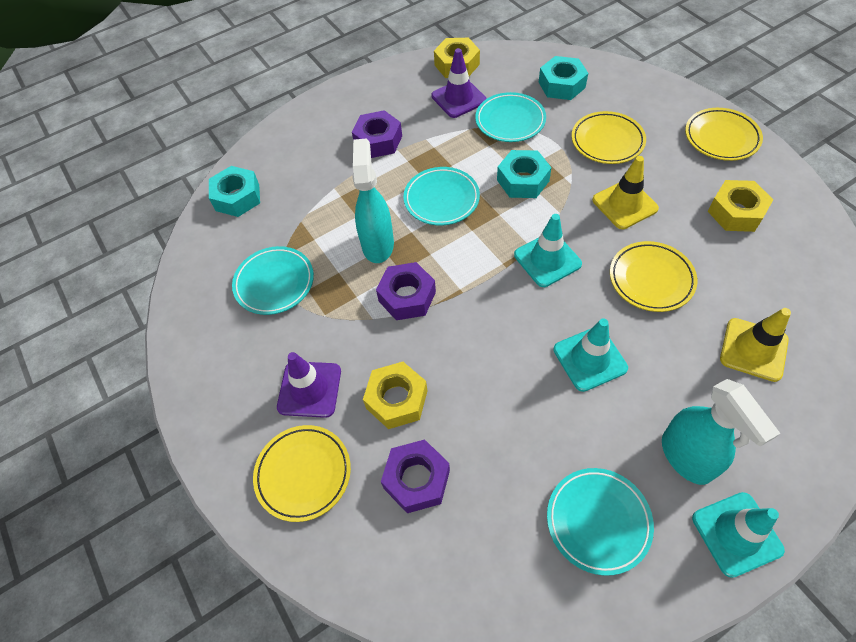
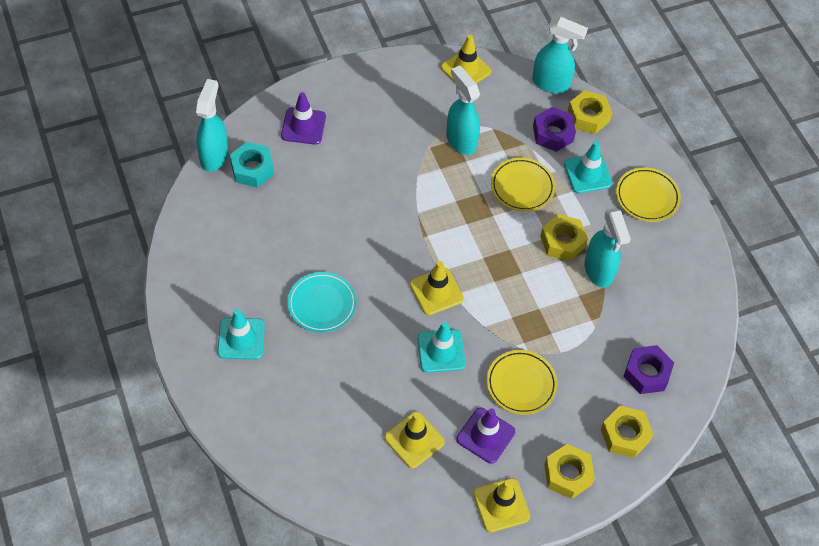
purple nut: 3 -> 2
turquoise nut: 3 -> 1
turquoise plate: 4 -> 1
turquoise spray bottle: 2 -> 4
yellow nut: 3 -> 4
yellow plate: 4 -> 3
yellow traffic cone: 2 -> 4

